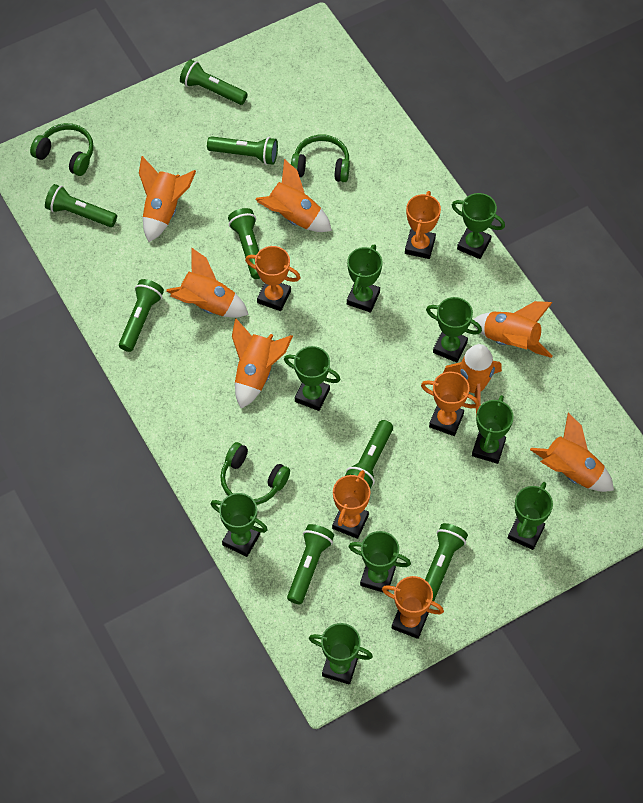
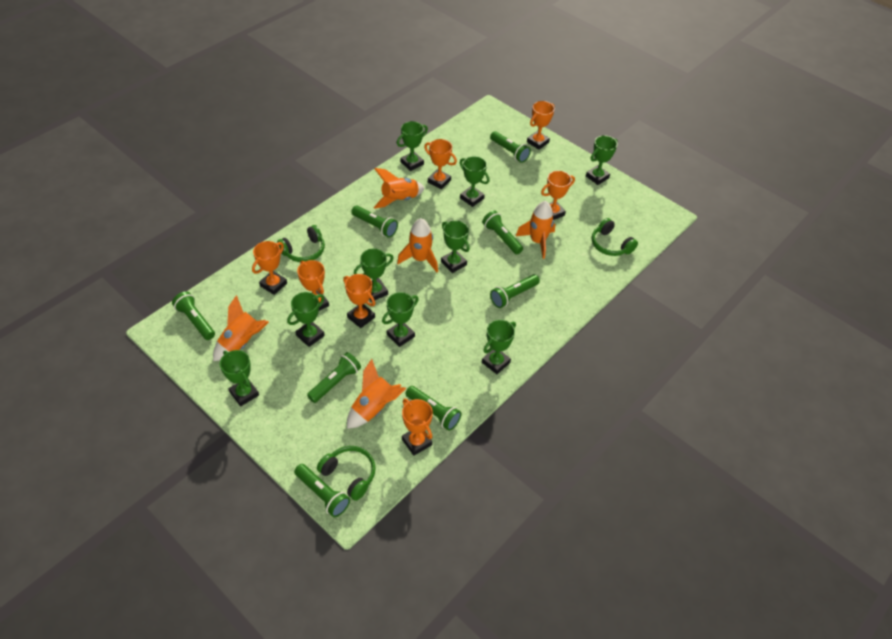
orange rocket: 7 -> 5
orange trophy: 5 -> 7

